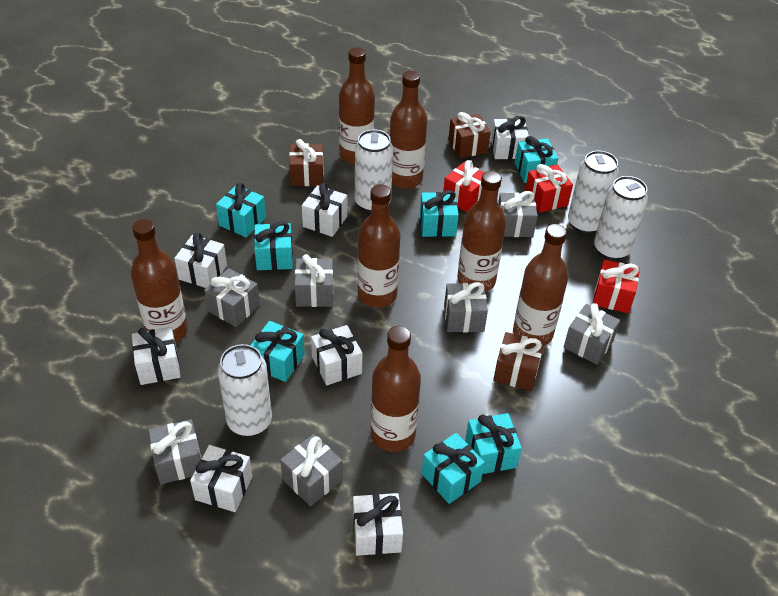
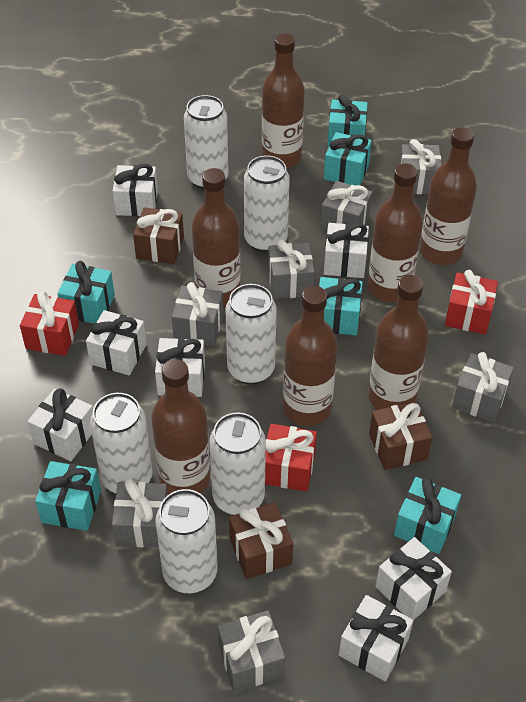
turquoise gift: 7 -> 6
white can: 4 -> 6

